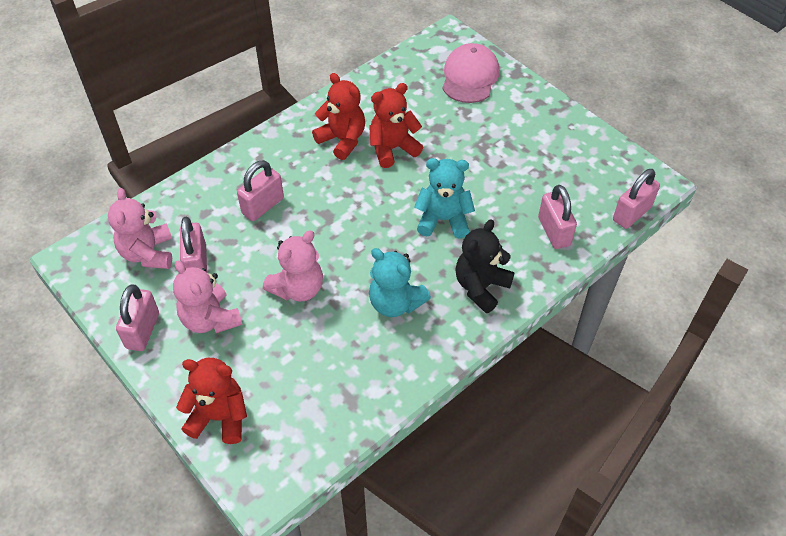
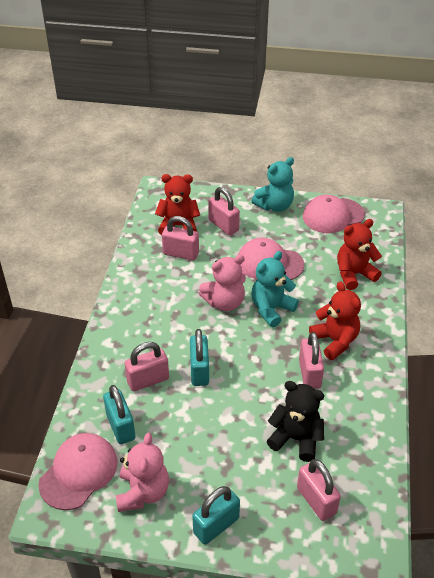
pink cap: 1 -> 3
pink teddy bear: 3 -> 2
turquoise padlock: 0 -> 3

